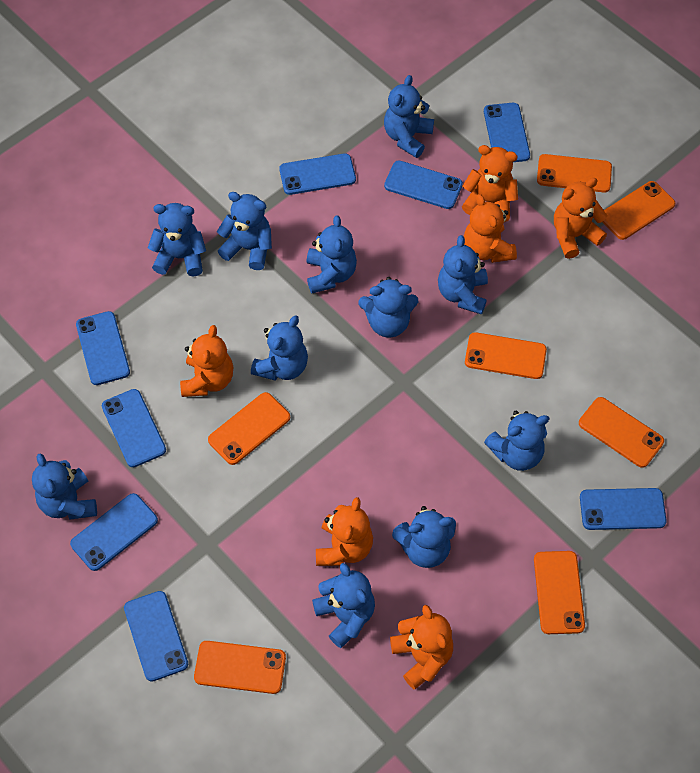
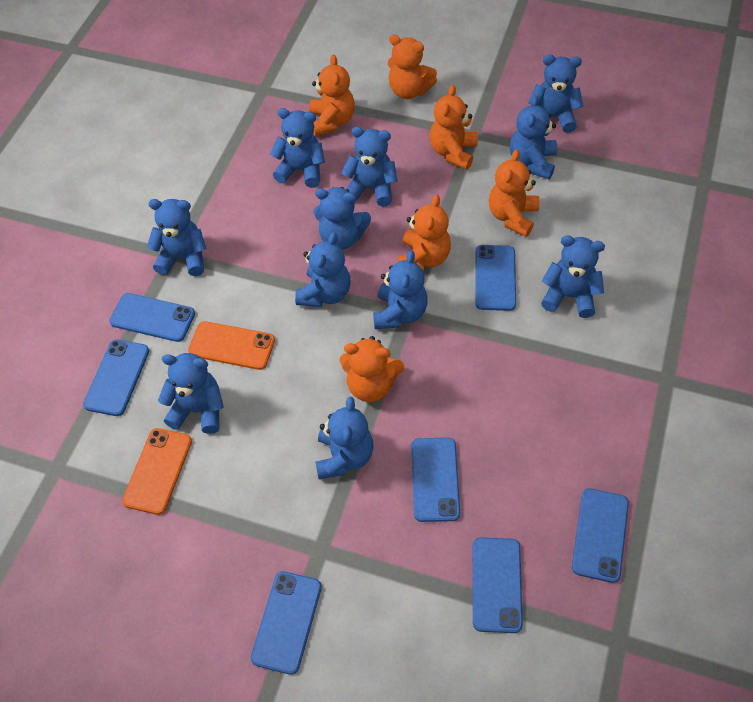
blue phone: 8 -> 7
orange phone: 7 -> 2

